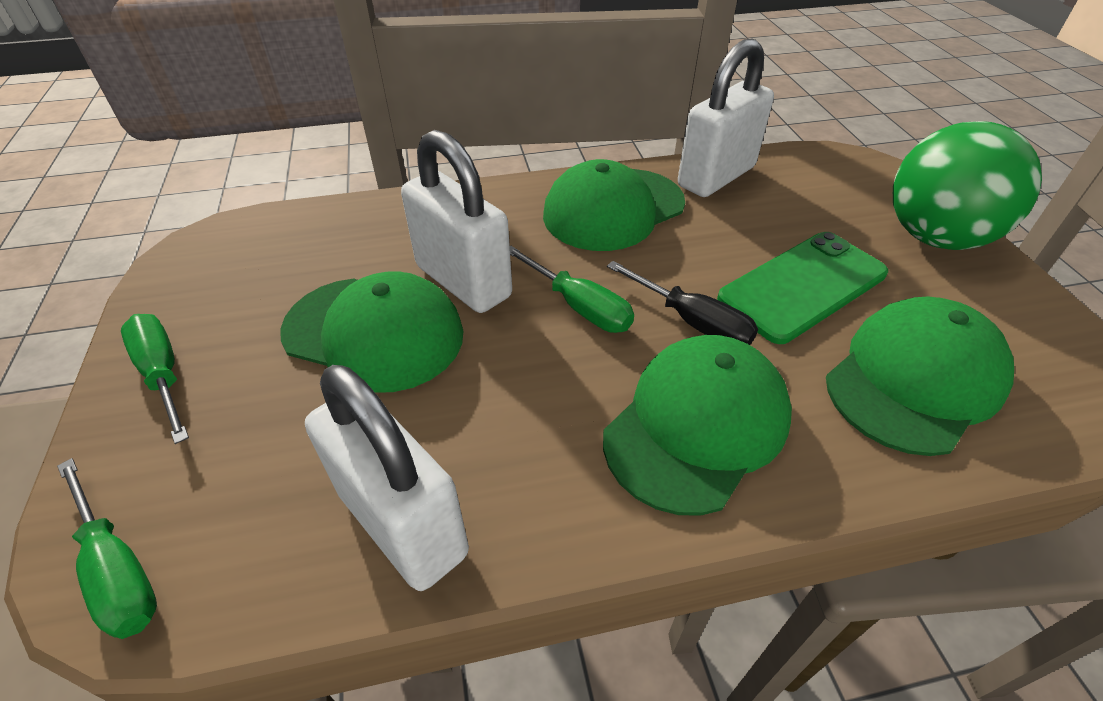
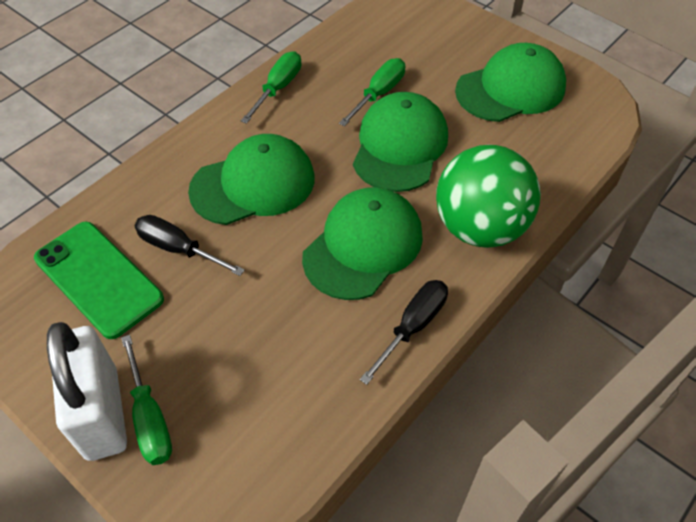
black screwdriver: 1 -> 2
white padlock: 3 -> 1

